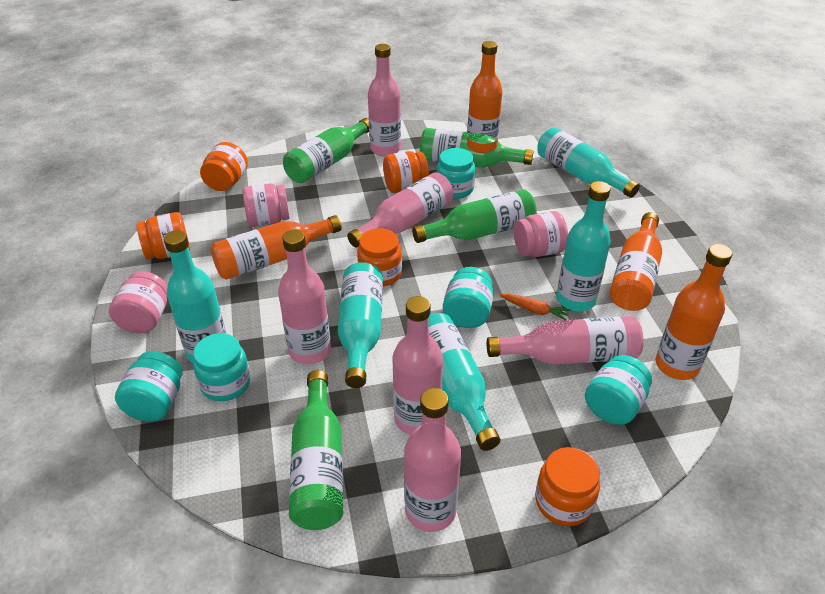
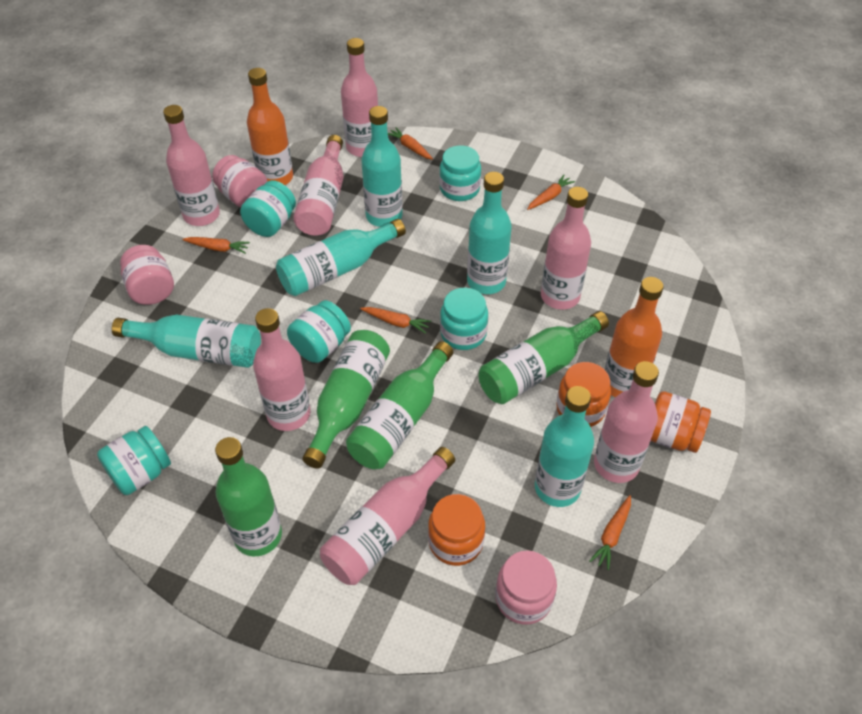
orange bottle: 4 -> 2
orange carrot: 1 -> 5
orange jar: 5 -> 3
pink bottle: 6 -> 7

